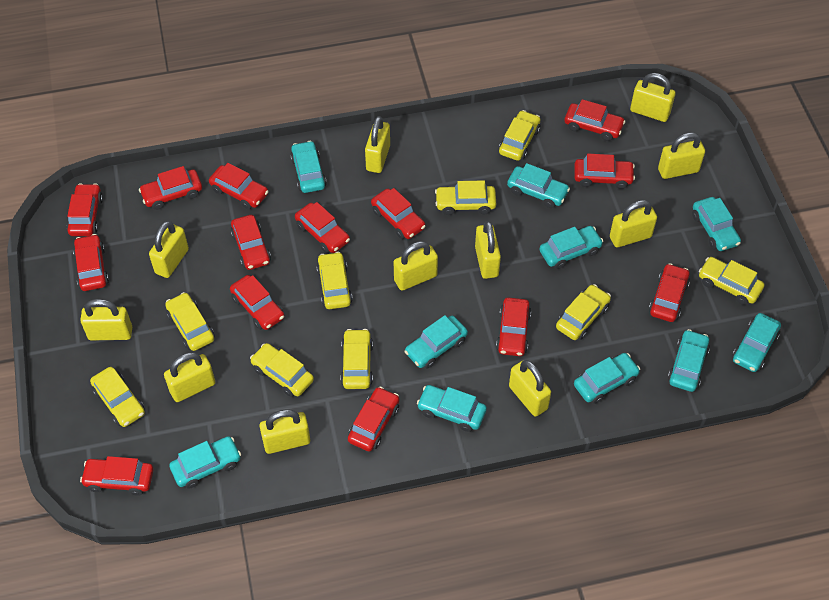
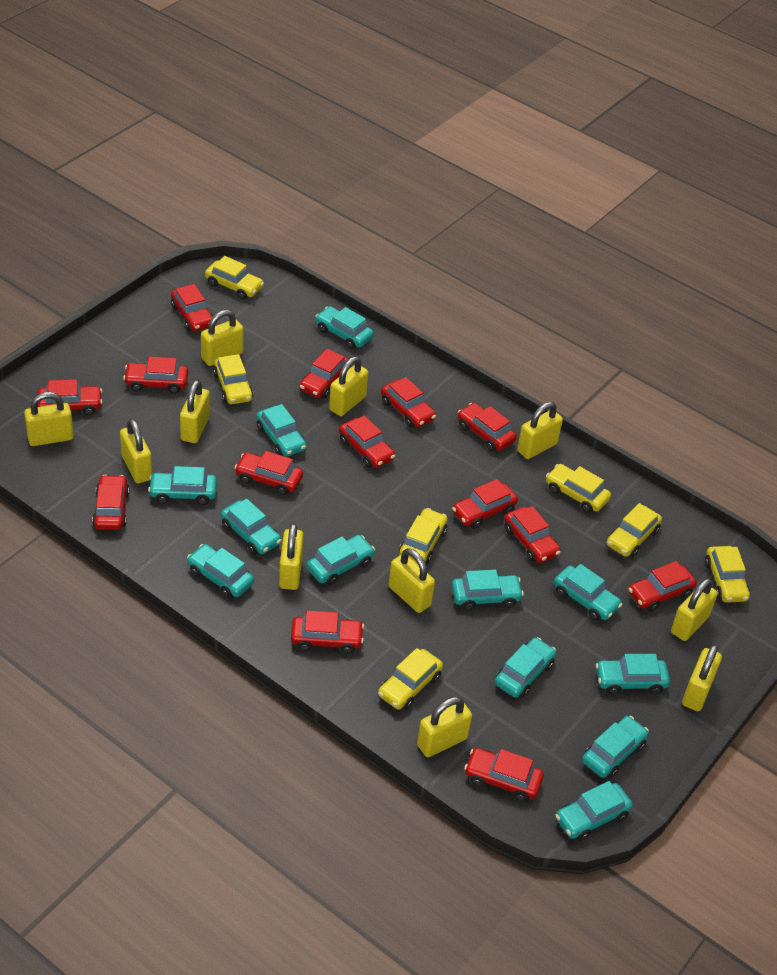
turquoise car: 10 -> 12
yellow car: 9 -> 7

